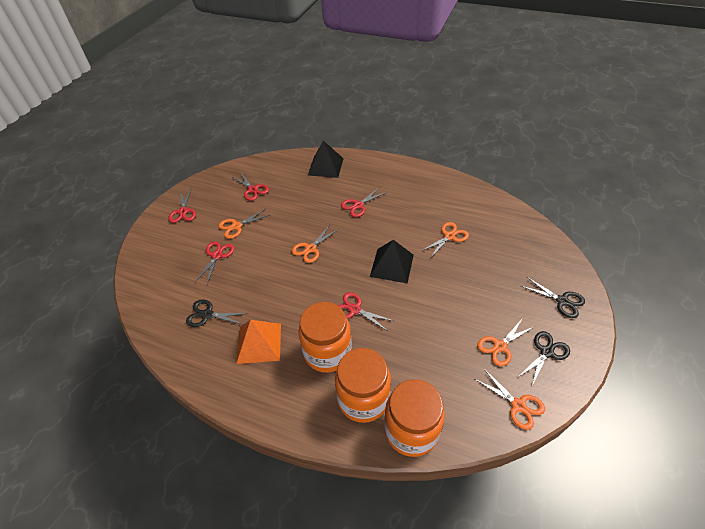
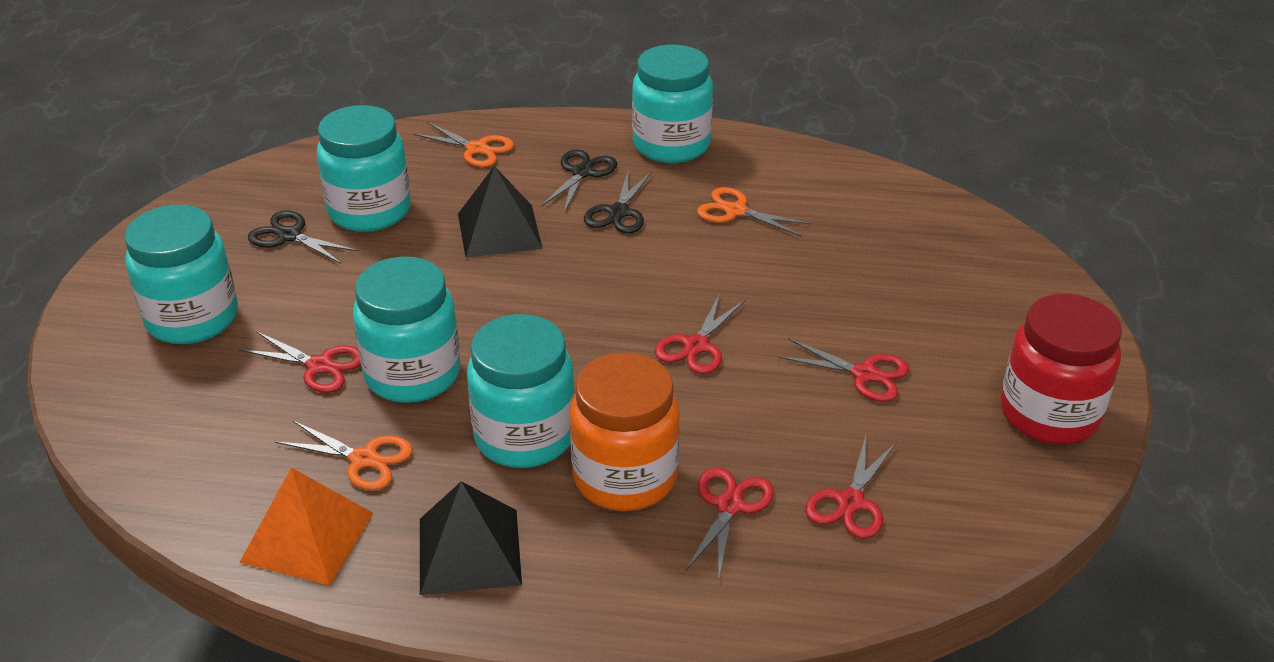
orange jar: 3 -> 1
orange scissors: 5 -> 3
red jar: 0 -> 1
turquoise jar: 0 -> 5

